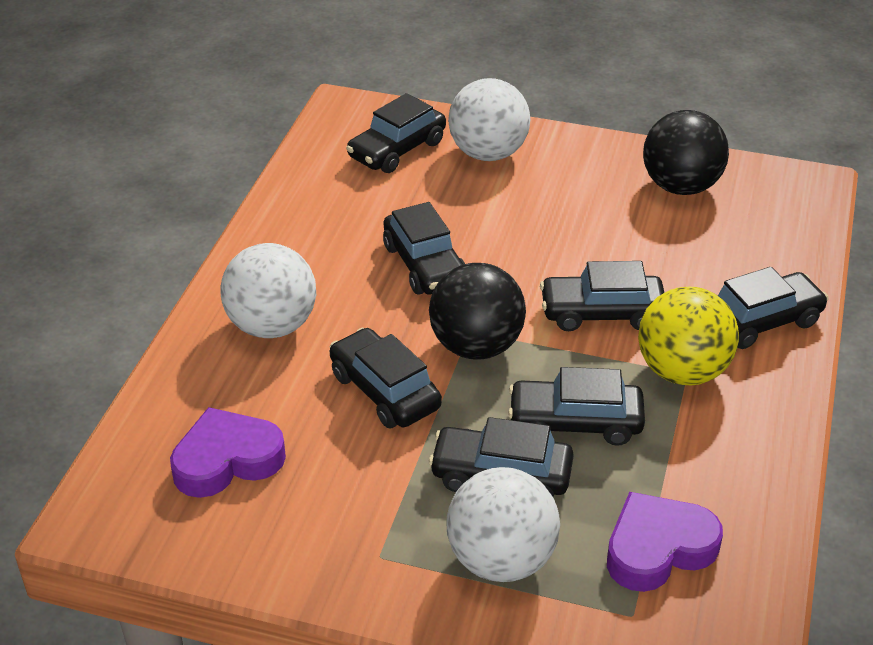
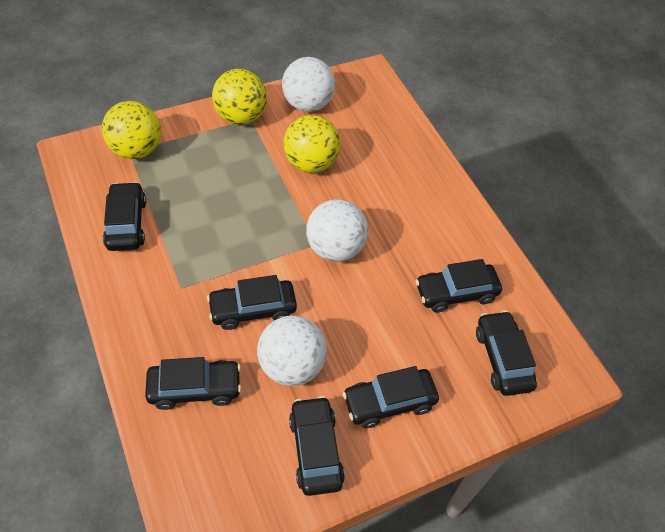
black ball: 2 -> 0
purple heart: 2 -> 0
yellow ball: 1 -> 3

